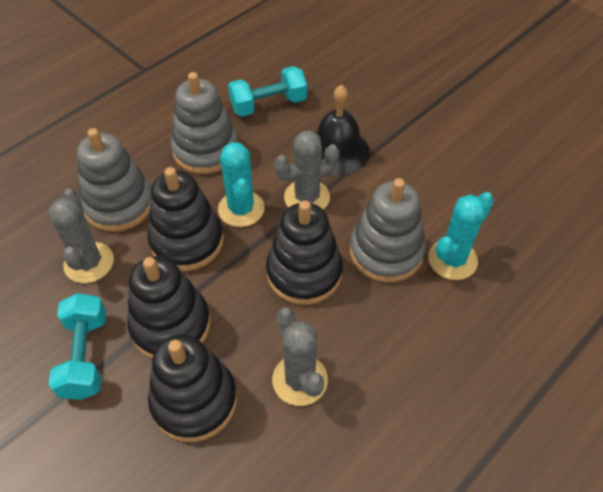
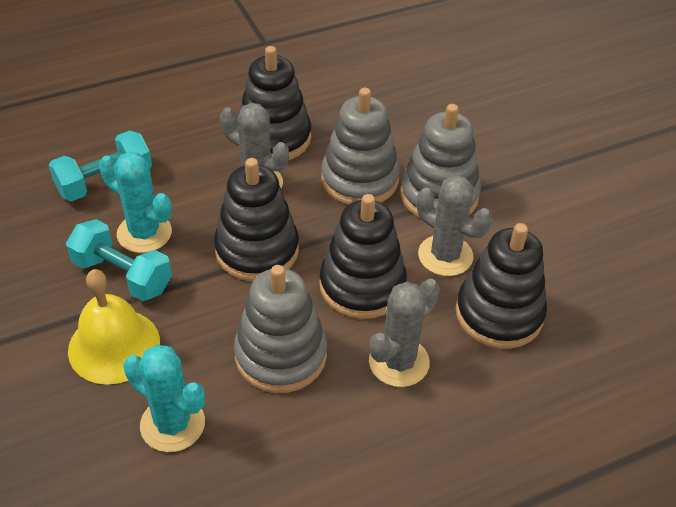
black bell: 1 -> 0
yellow bell: 0 -> 1

